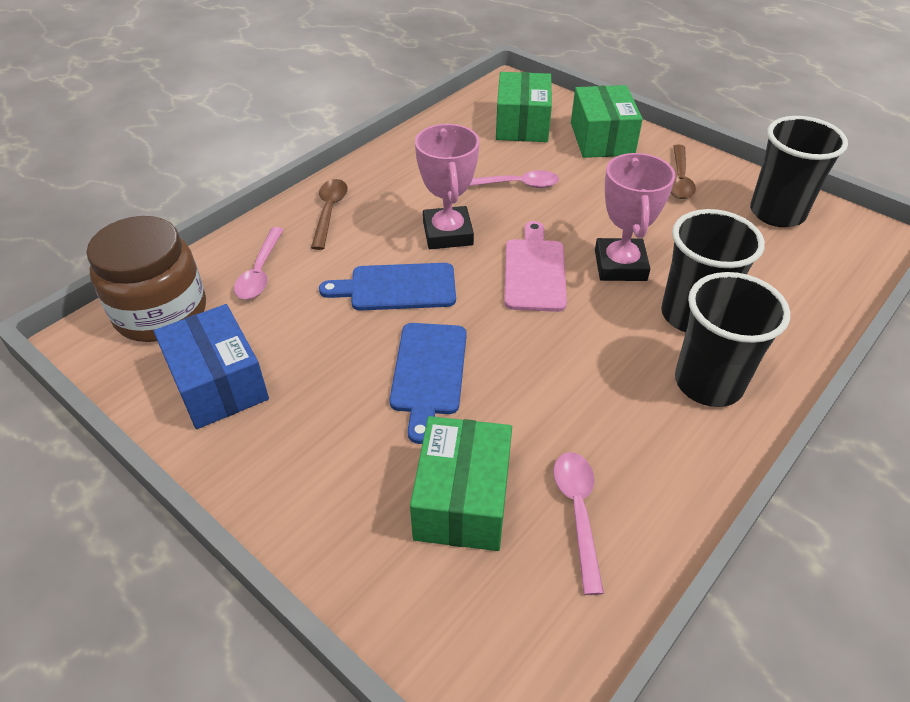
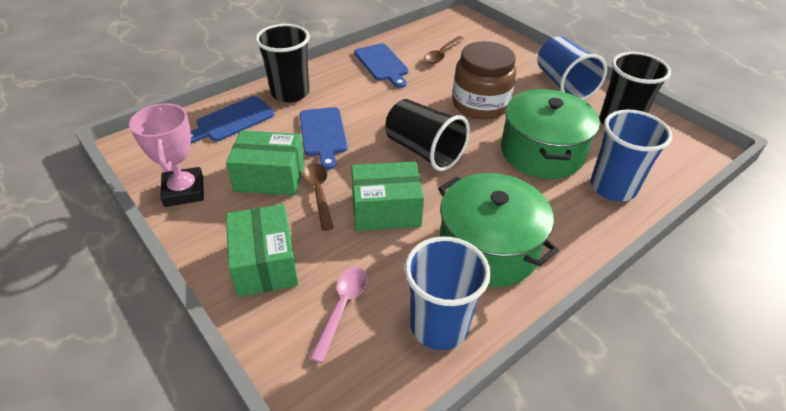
blue box: 1 -> 0
blue cup: 0 -> 3
blue cutting board: 2 -> 3
green pot: 0 -> 2
pink cutting board: 1 -> 0
pink spoon: 3 -> 1
pink trophy: 2 -> 1

